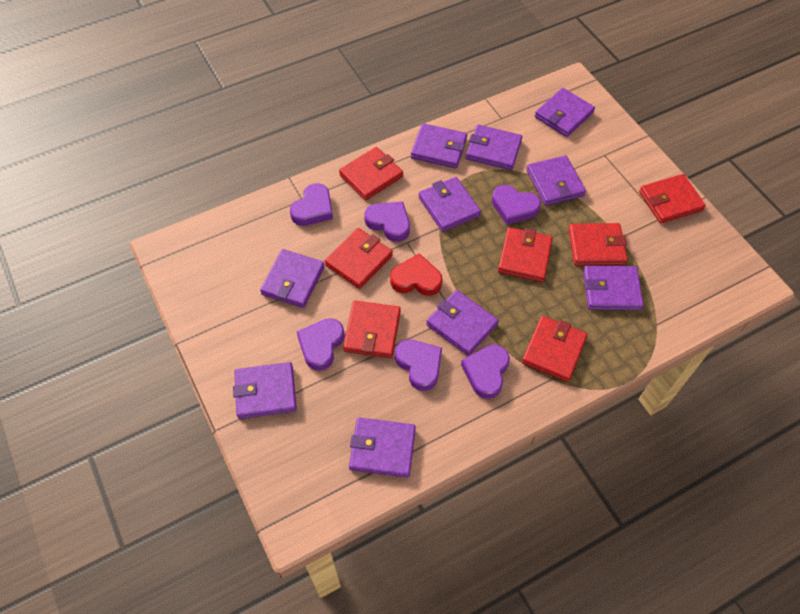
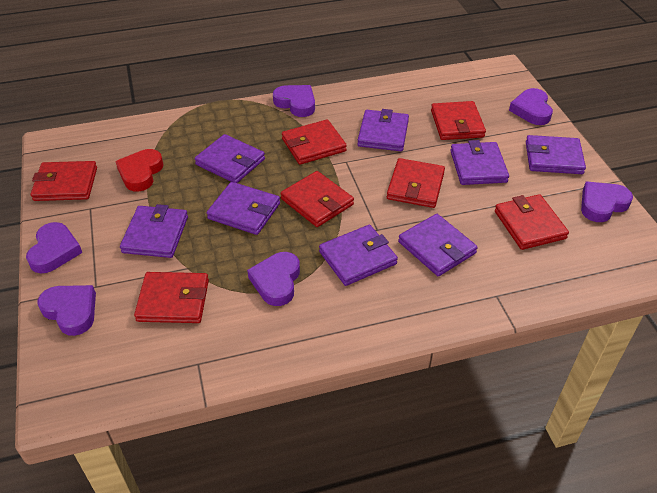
purple wallet: 10 -> 8

